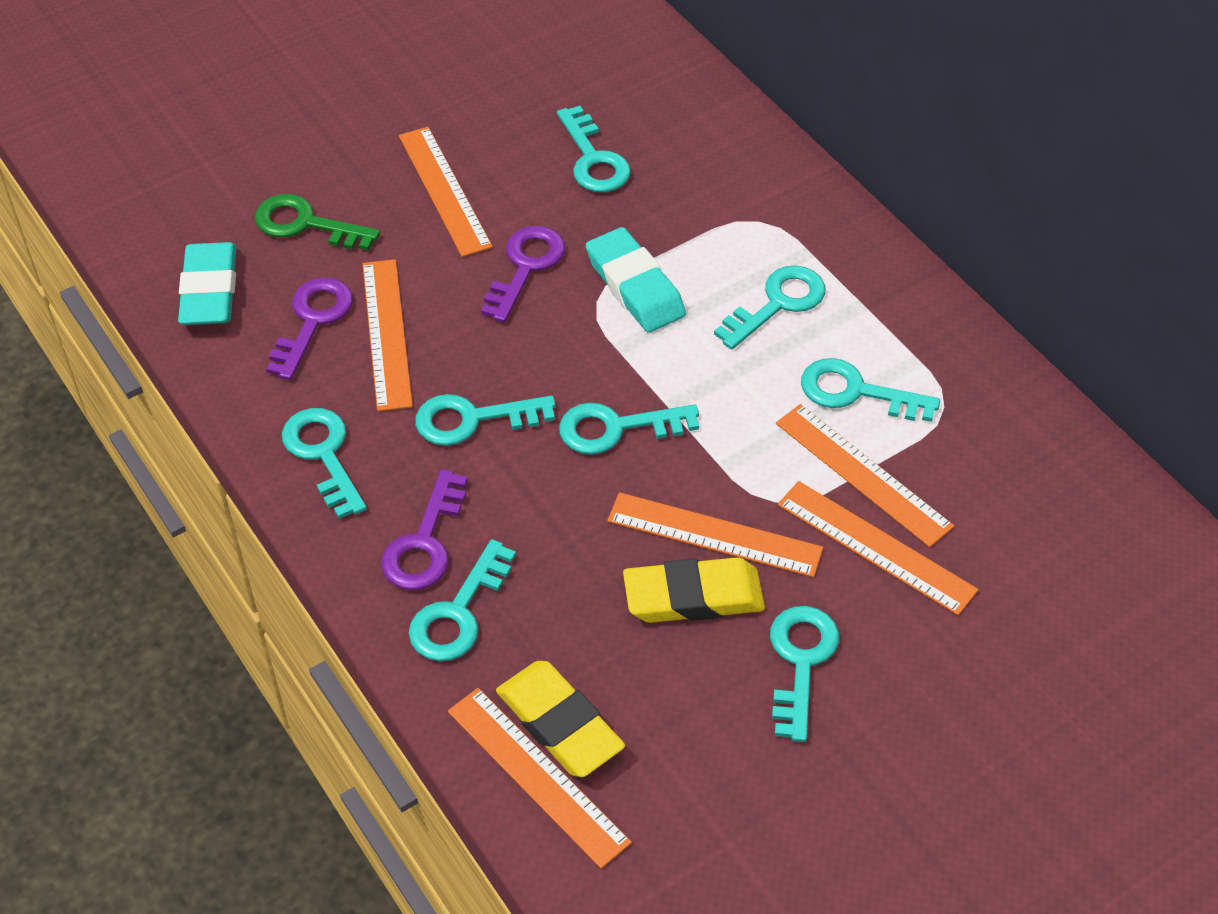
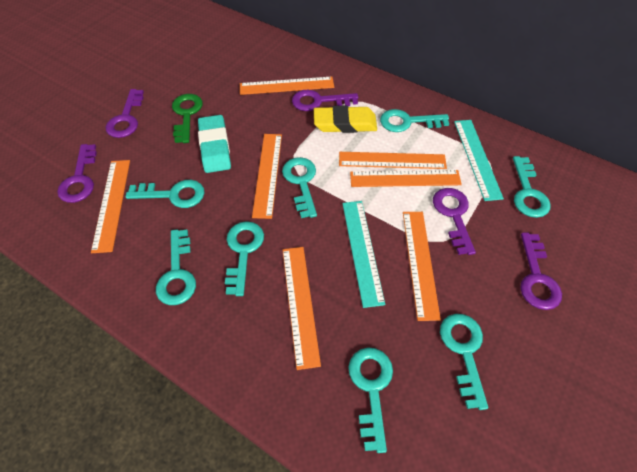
orange ruler: 6 -> 7
purple key: 3 -> 5
turquoise eraser: 2 -> 1
turquoise ruler: 0 -> 2
yellow eraser: 2 -> 1

